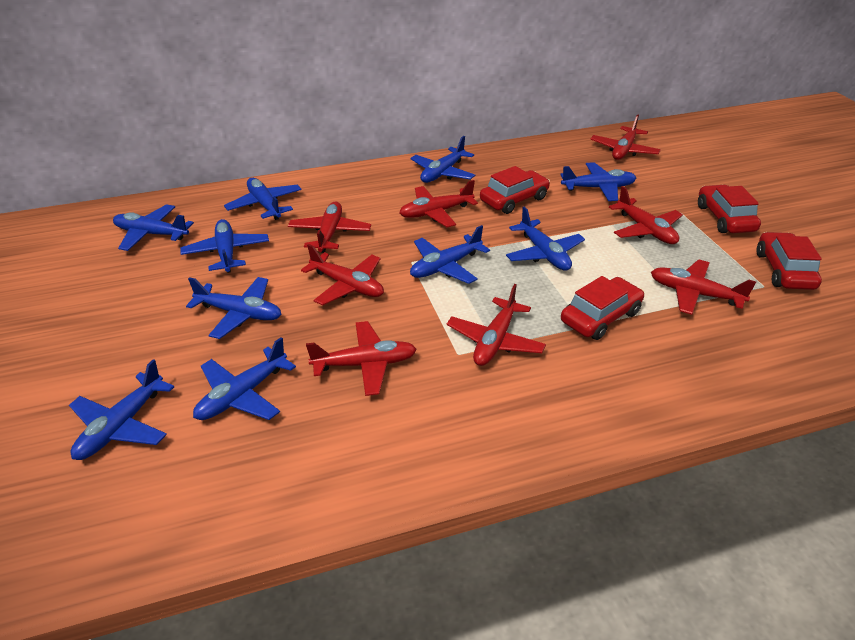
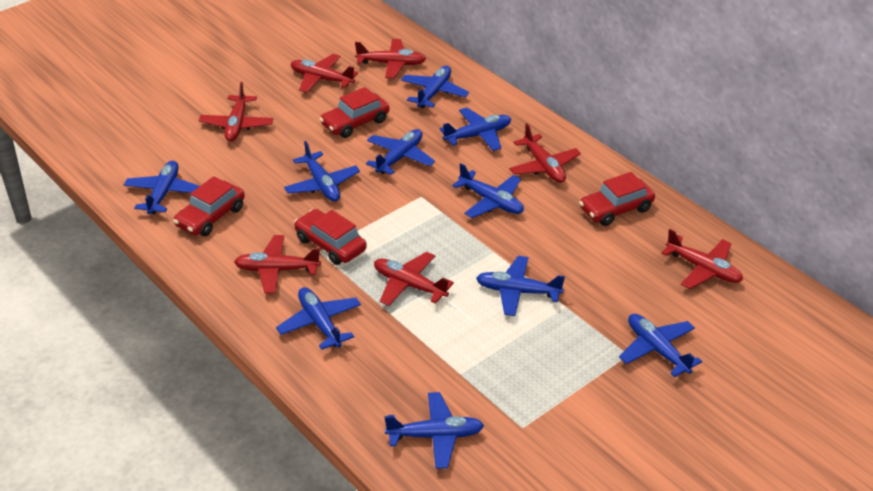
red plane: 8 -> 7

